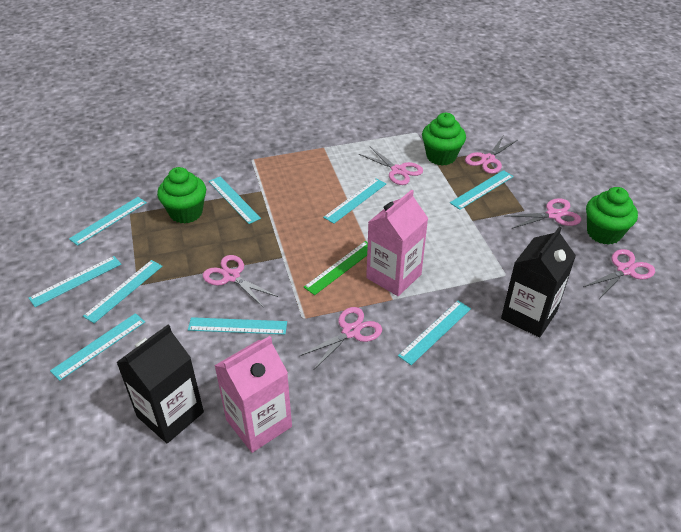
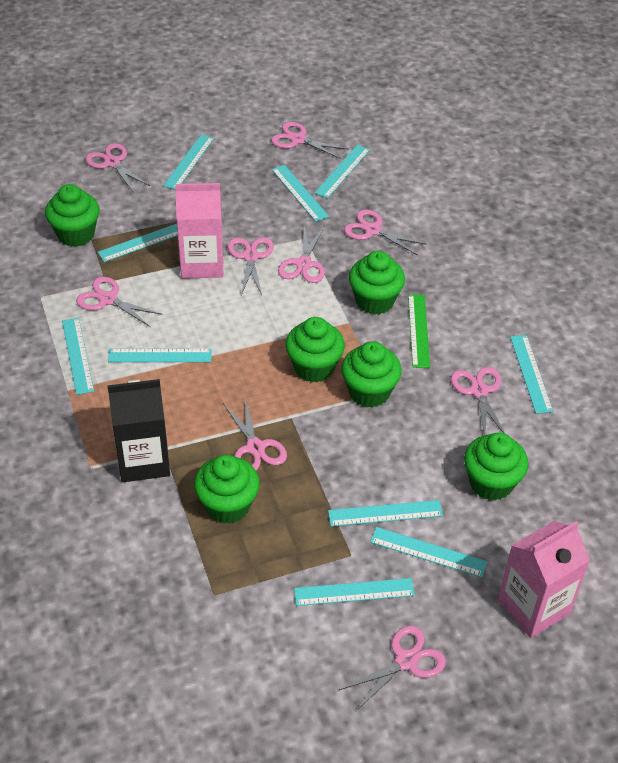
black carton: 2 -> 1
green cupcake: 3 -> 6
pink scissors: 6 -> 9
turquoise ruler: 9 -> 10

